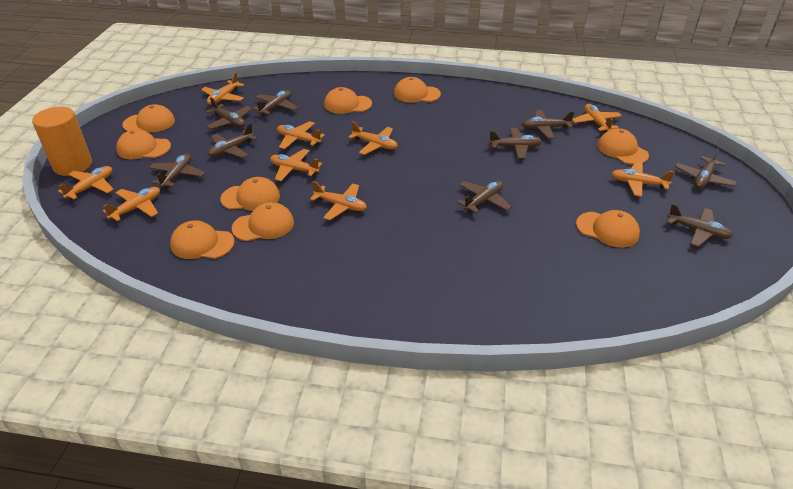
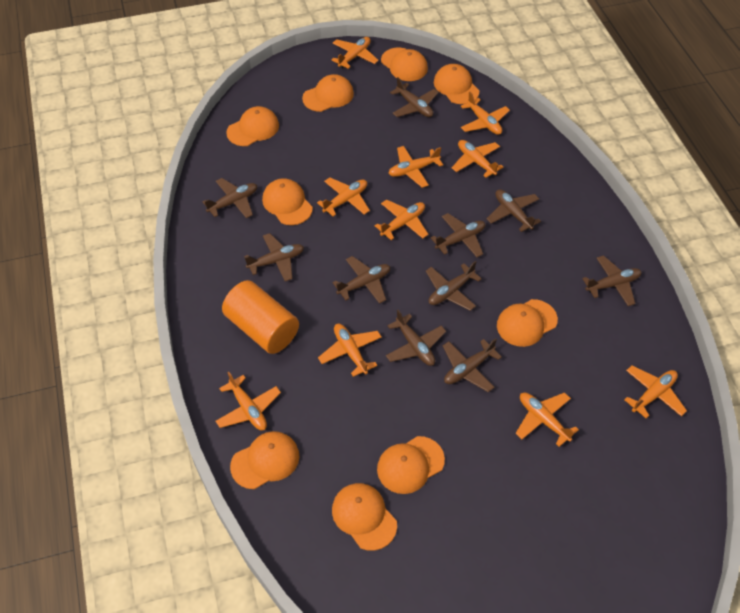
brown plane: 9 -> 10
orange plane: 9 -> 10

